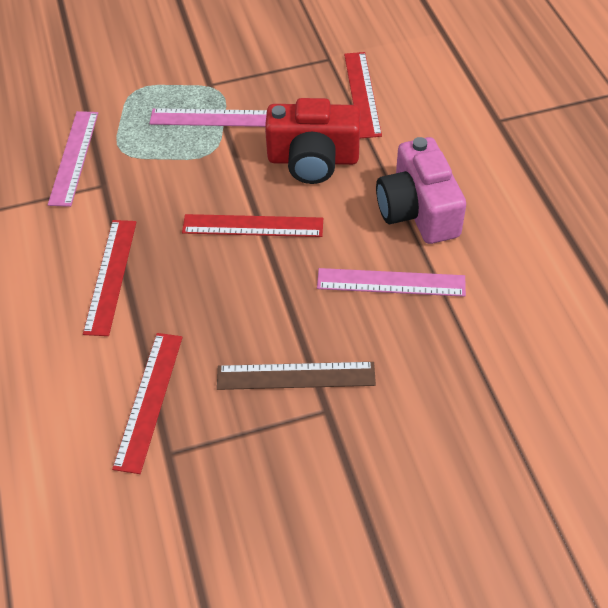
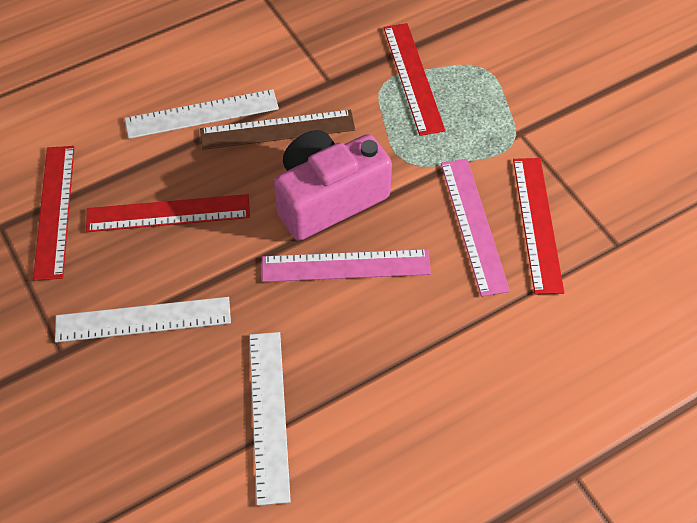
pink ruler: 3 -> 2
red camera: 1 -> 0
white ruler: 0 -> 3

